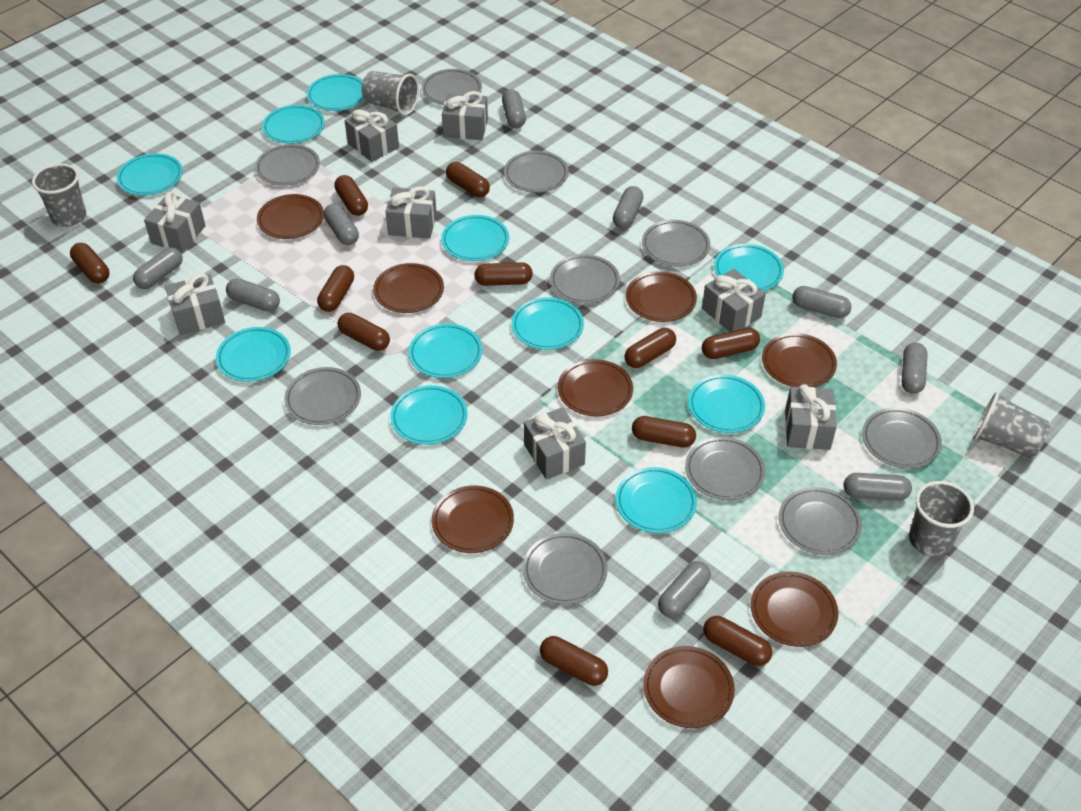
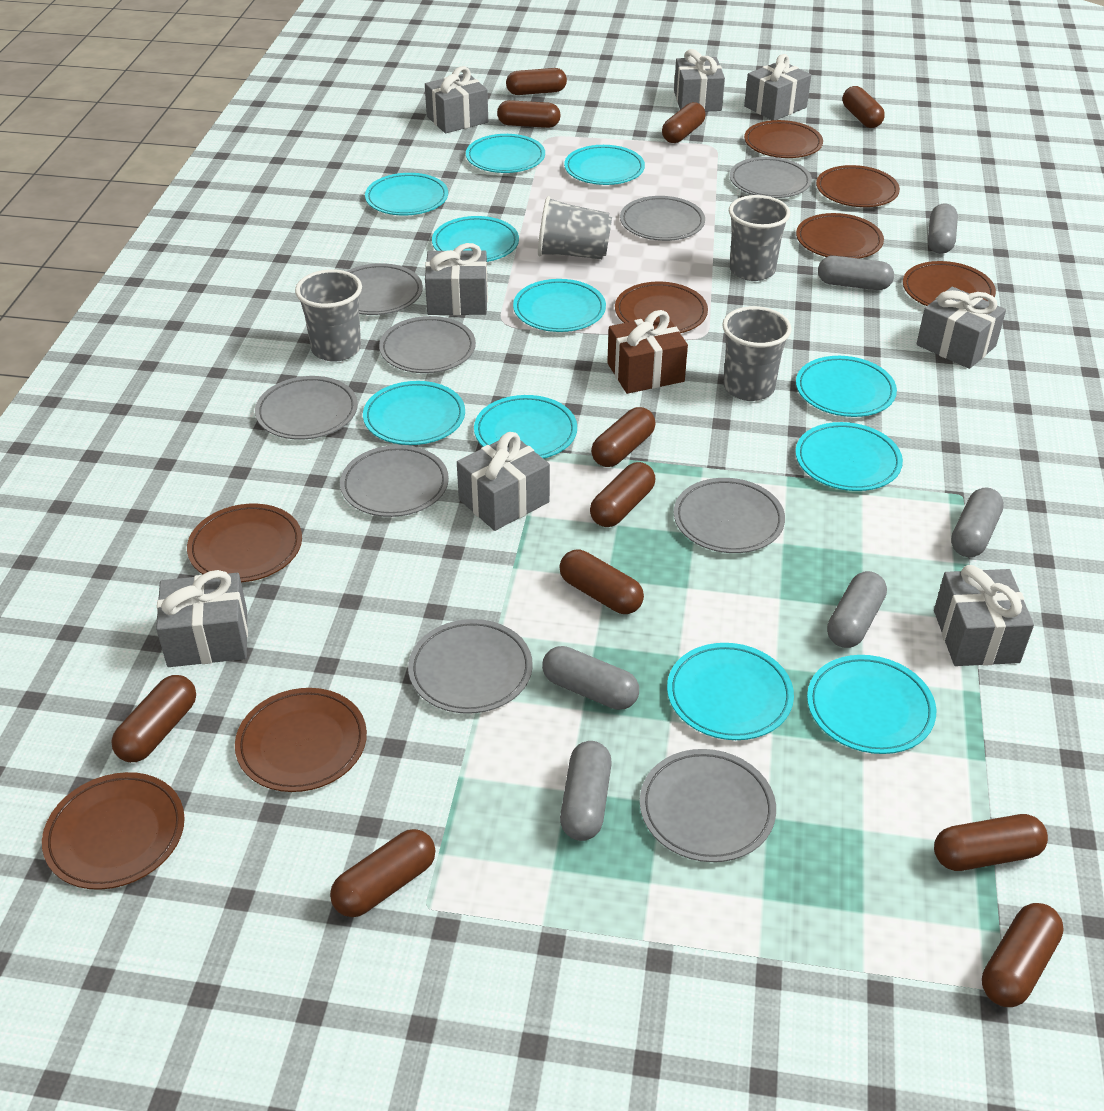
brown gift: 0 -> 1
grey capsule: 9 -> 6
grey plate: 10 -> 9

